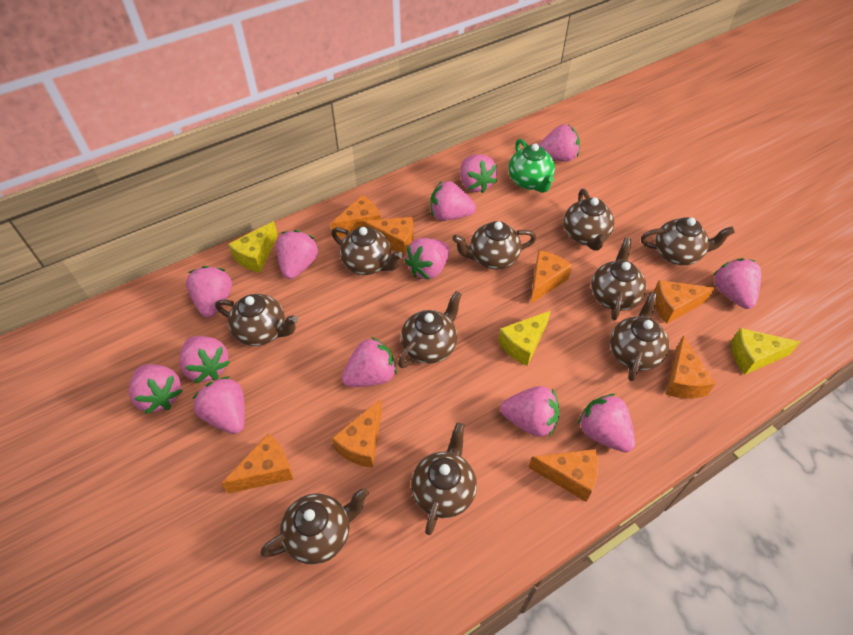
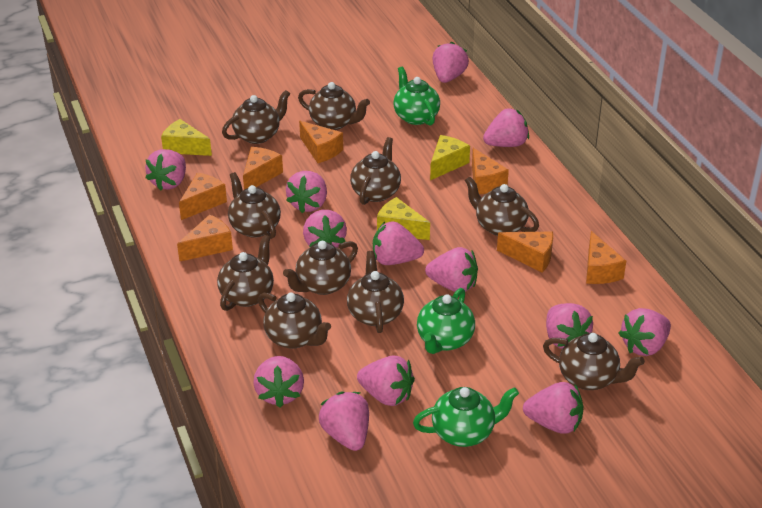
green teapot: 1 -> 3
orange cheese: 8 -> 7

